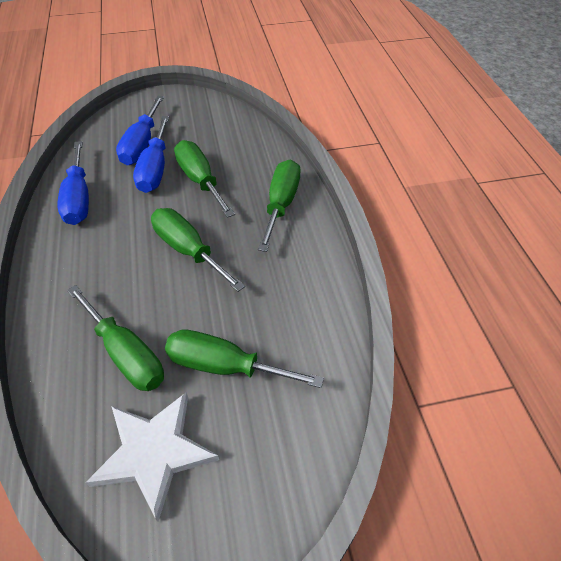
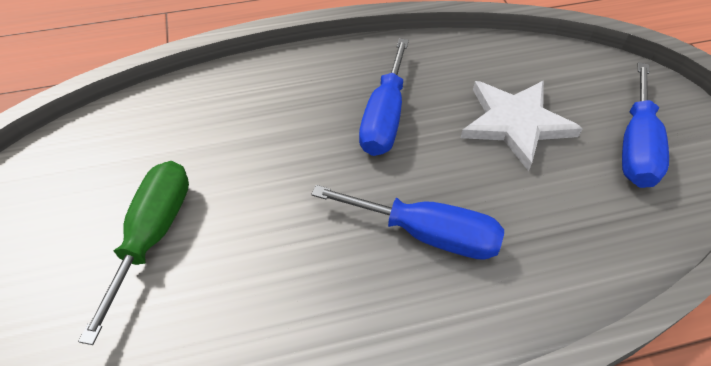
green screwdriver: 5 -> 1

